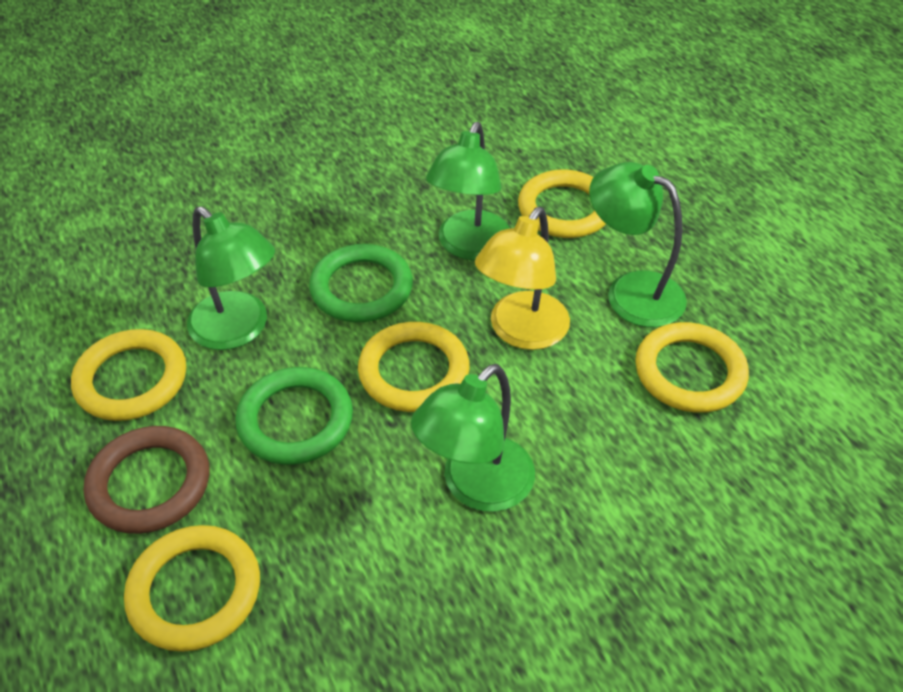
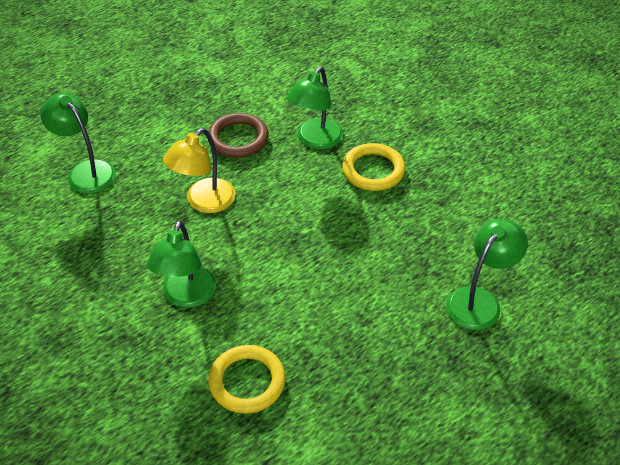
green ring: 2 -> 0
yellow ring: 5 -> 2

